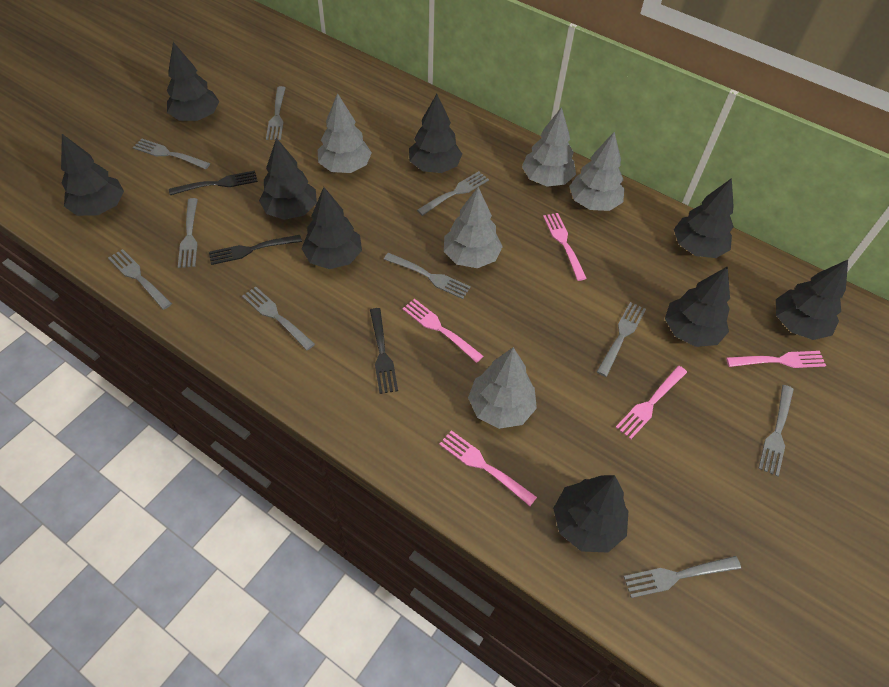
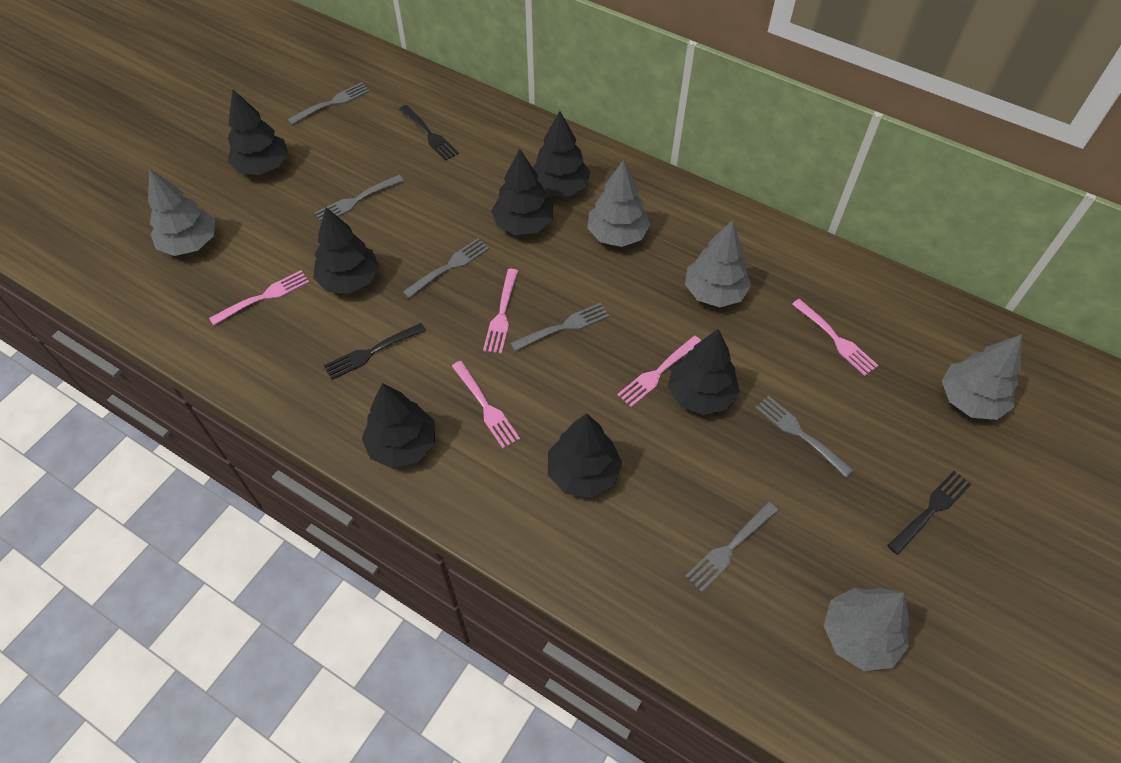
black tree: 9 -> 7
grey fork: 10 -> 6

